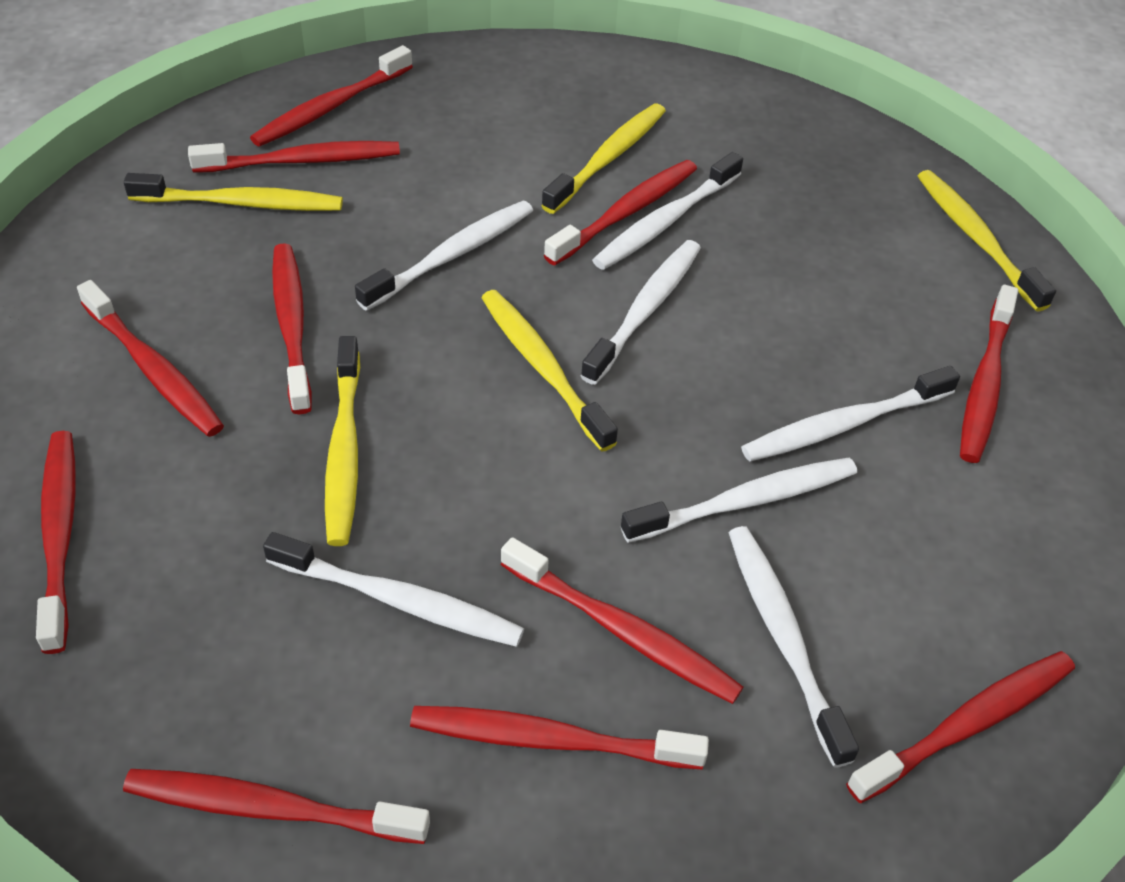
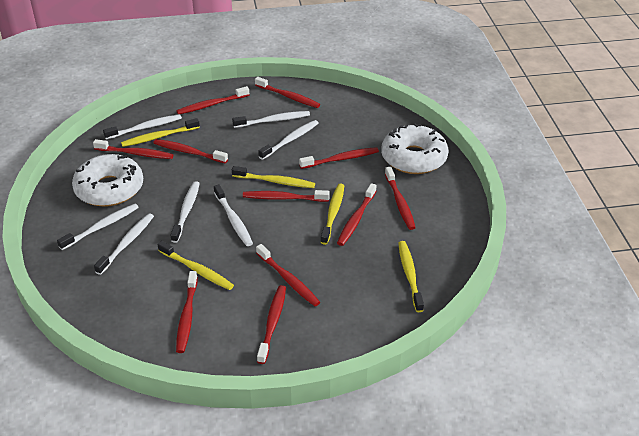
white donut: 0 -> 2

